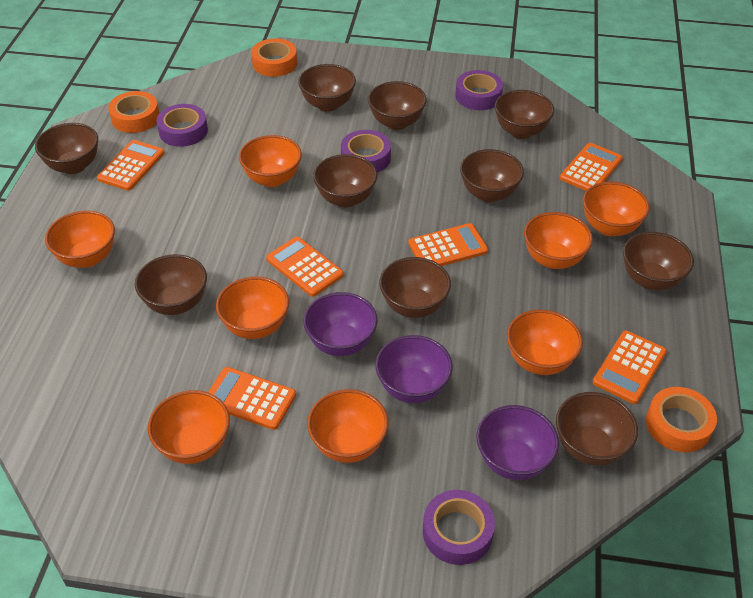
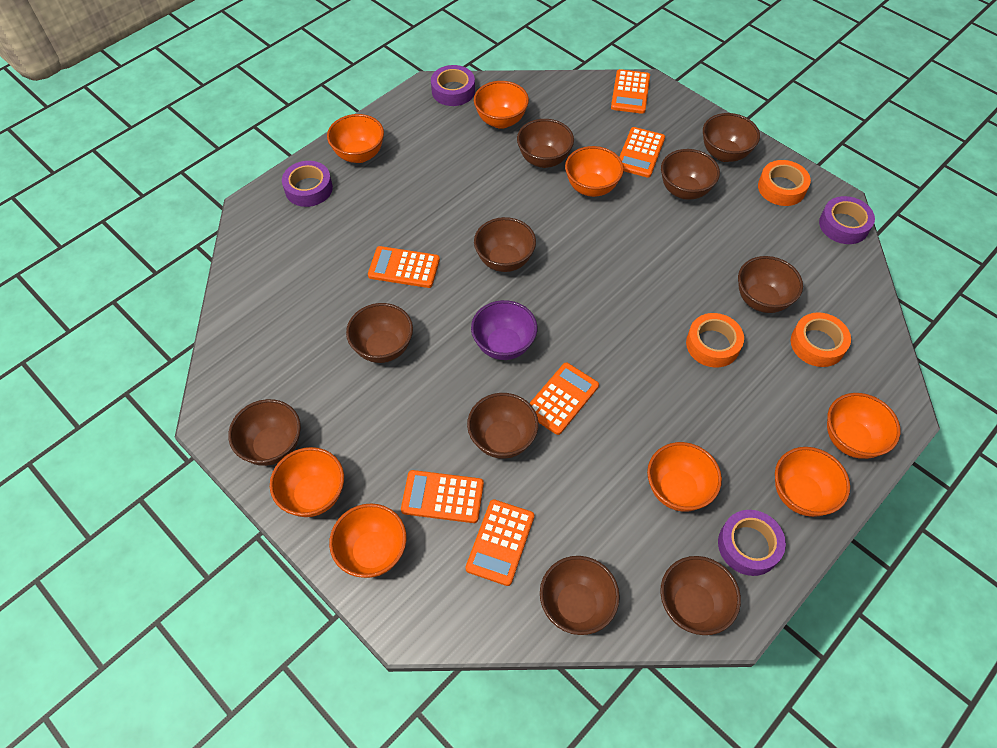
purple bowl: 3 -> 1

